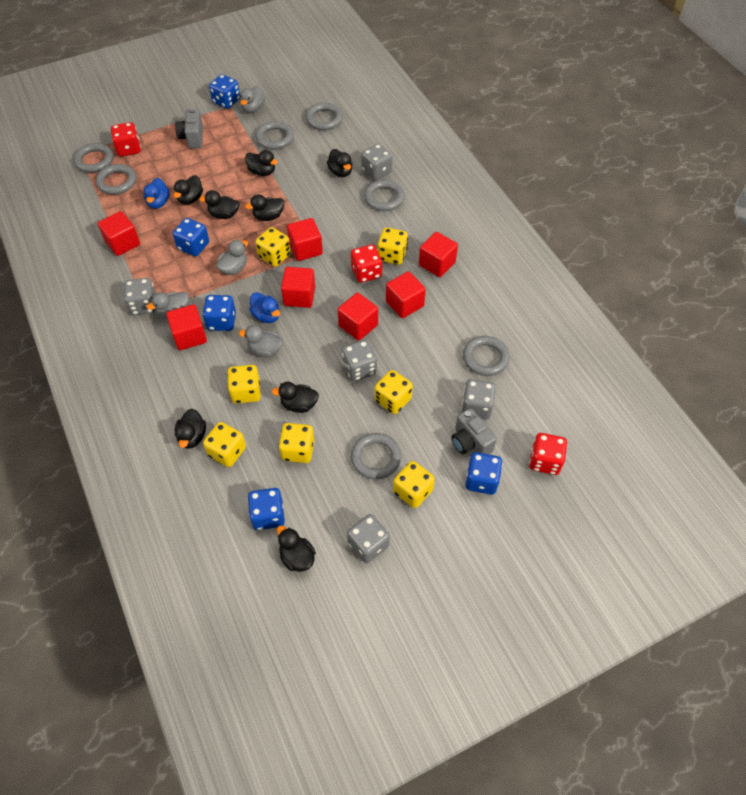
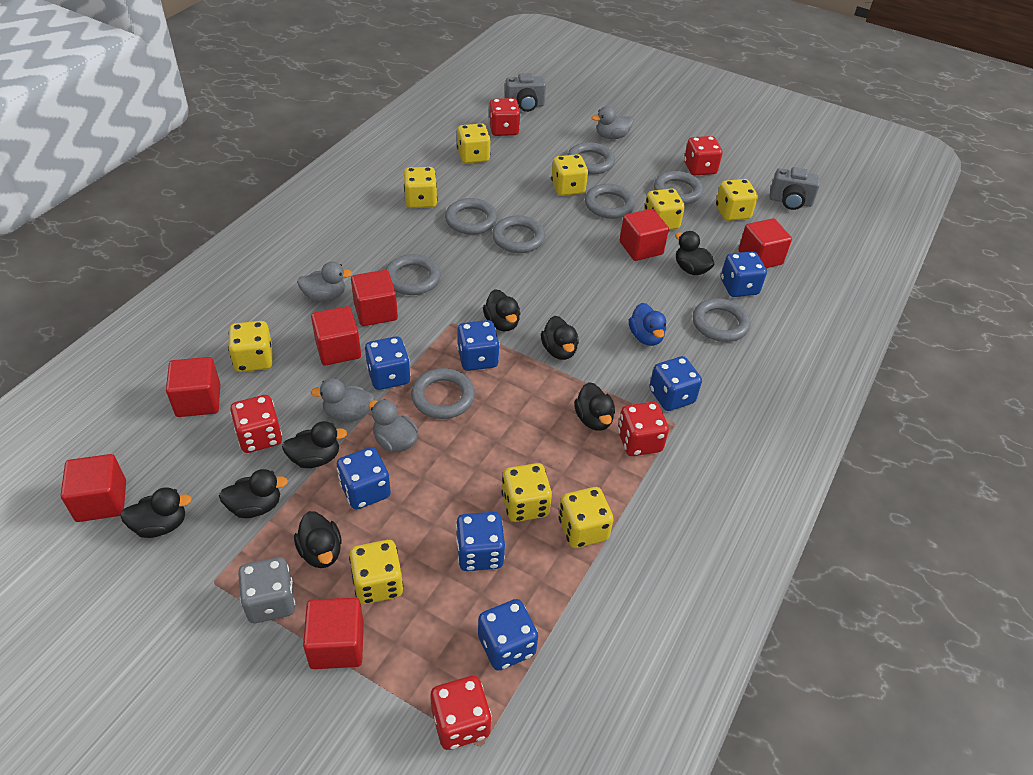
blue dice: 5 -> 7
blue duck: 2 -> 1
grey dice: 5 -> 1
grey ring: 7 -> 8
red dice: 3 -> 5
yellow dice: 7 -> 9

